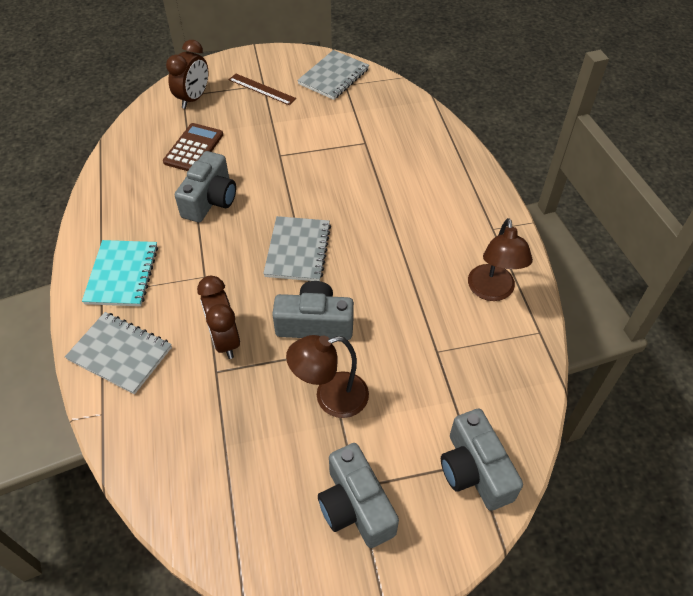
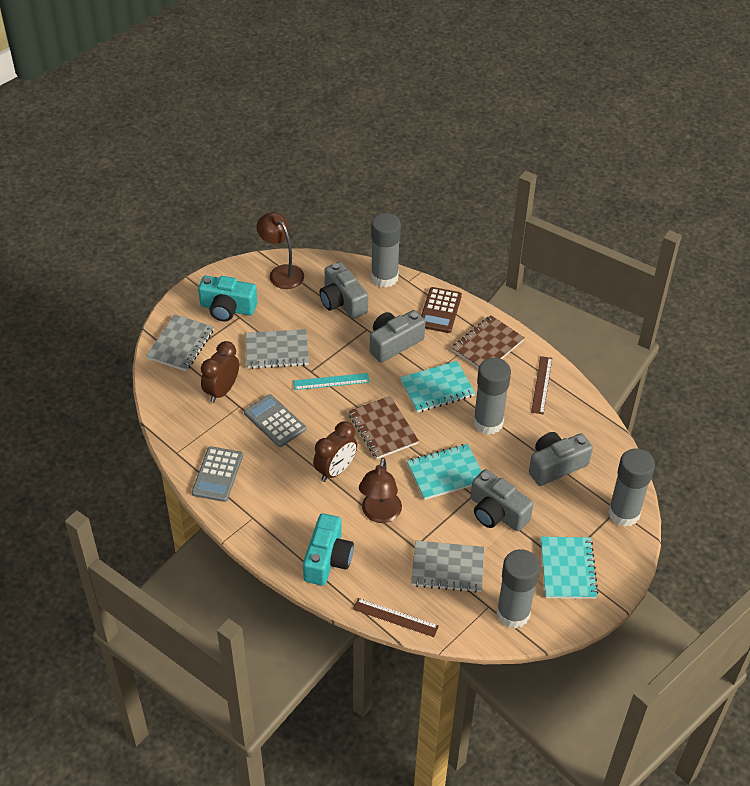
brown notebook: 0 -> 2
brown ruler: 1 -> 2
grey calculator: 0 -> 2
grey glue stick: 0 -> 4
turquoise camera: 0 -> 2
turquoise notebook: 1 -> 3
turquoise ruler: 0 -> 1

